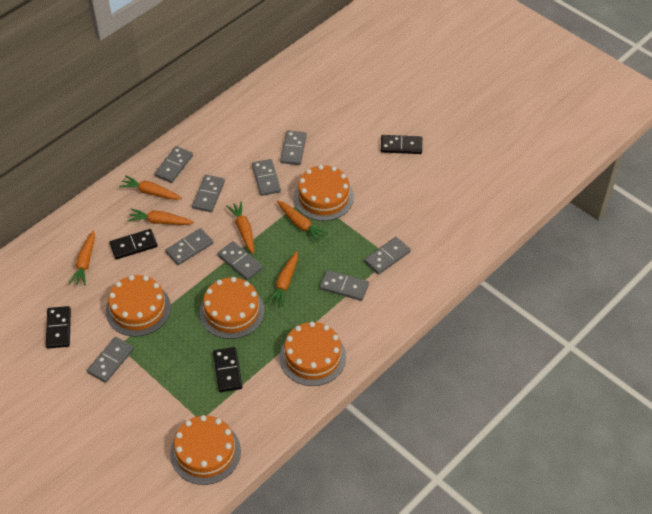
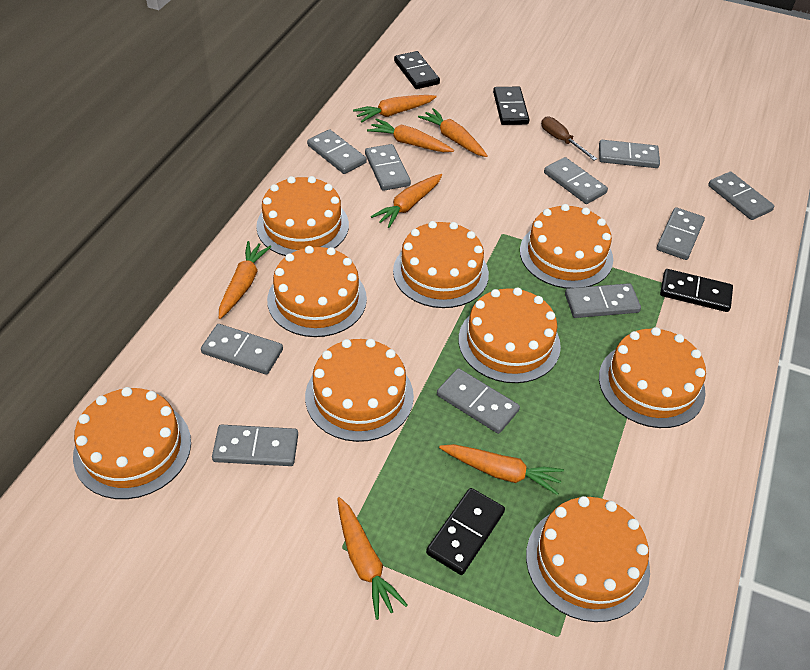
brown screwdriver: 0 -> 1
grey domino: 9 -> 10
orange cake: 5 -> 9
orange carrot: 6 -> 7

